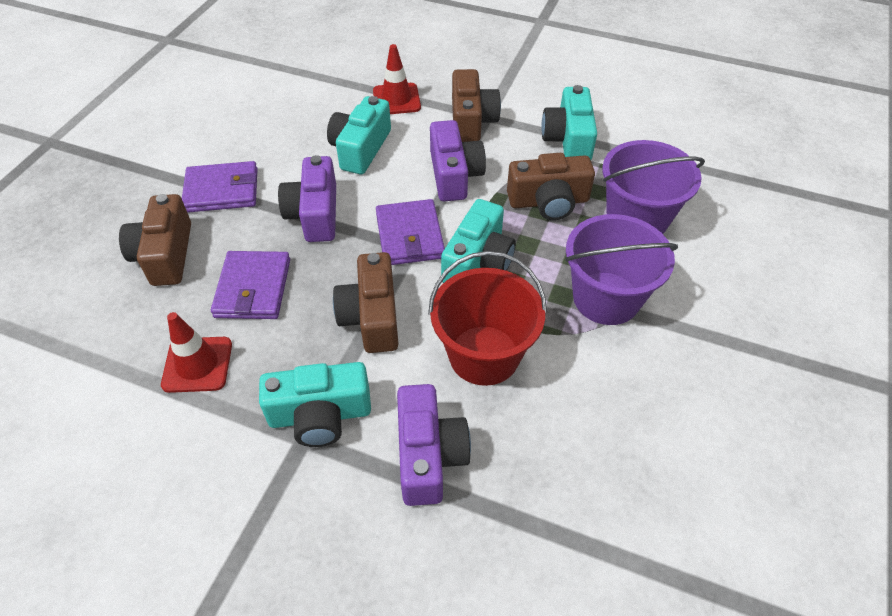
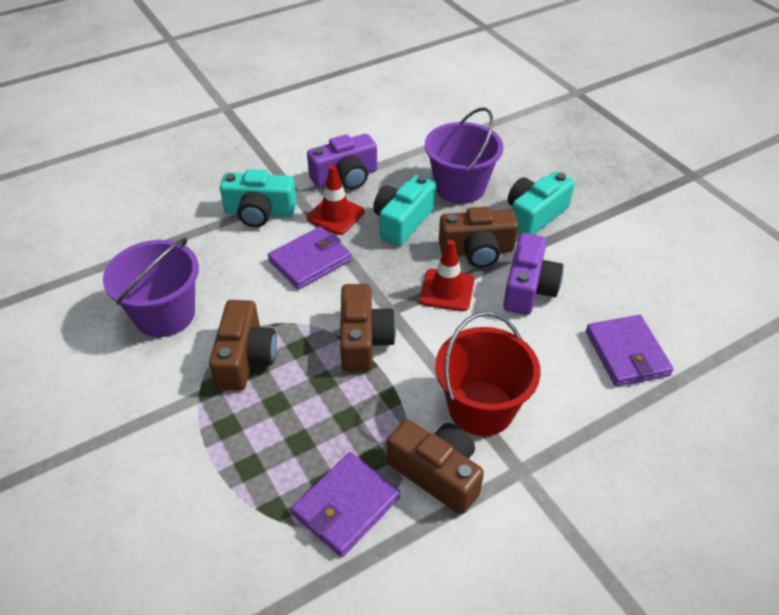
purple camera: 3 -> 2
turquoise camera: 4 -> 3

